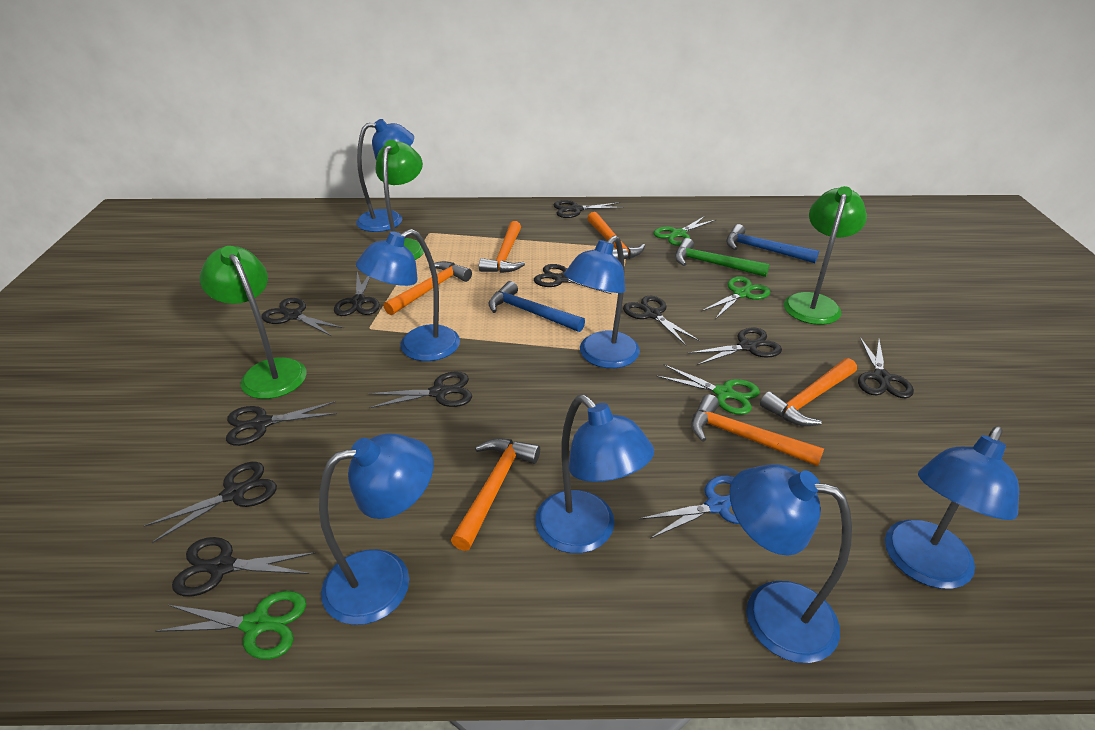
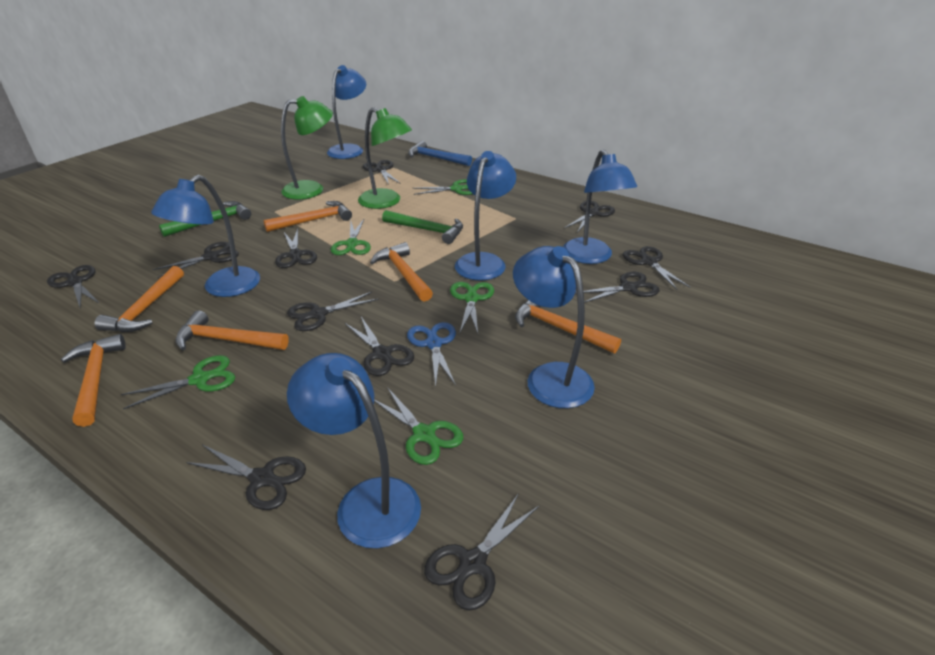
blue hammer: 2 -> 1
blue lamp: 7 -> 6
green hammer: 1 -> 2
green lamp: 3 -> 2
green scissors: 4 -> 5

